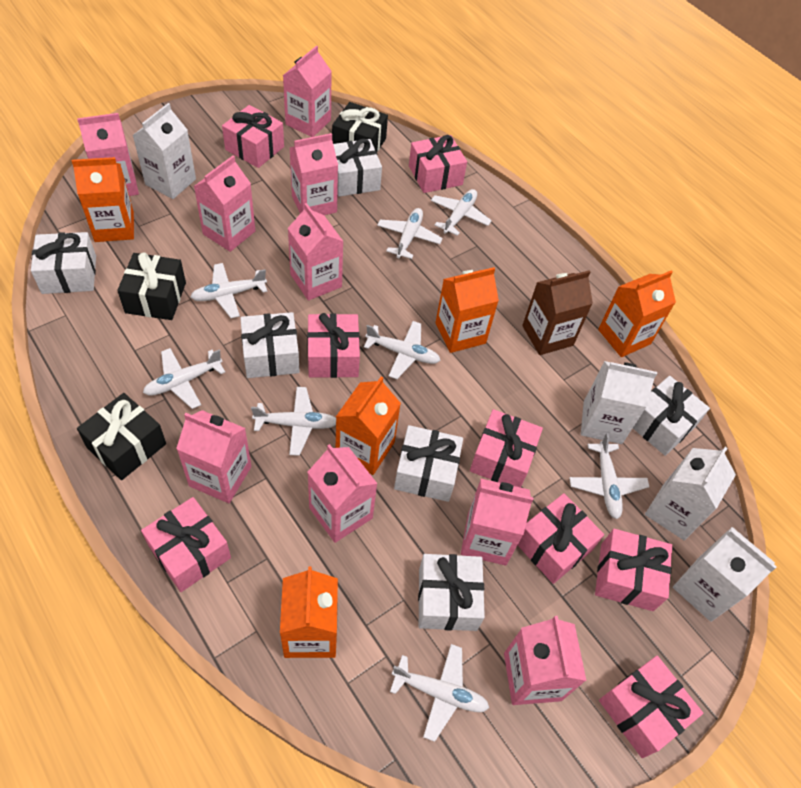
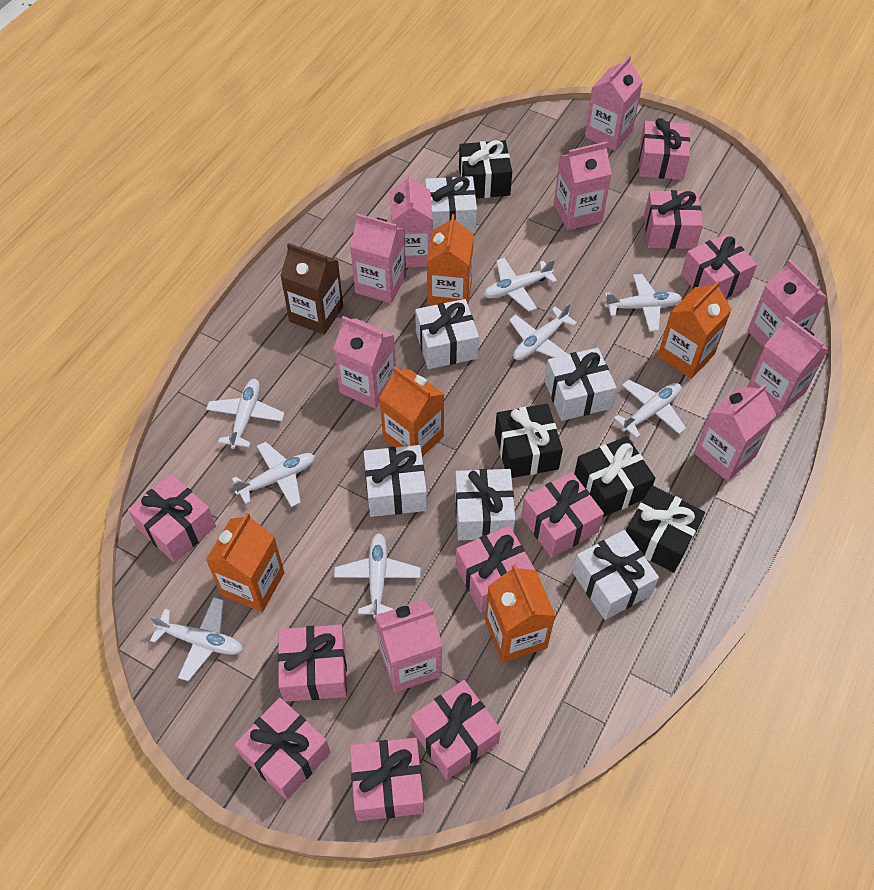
black gift: 3 -> 4
pink gift: 8 -> 10
white carton: 4 -> 0

